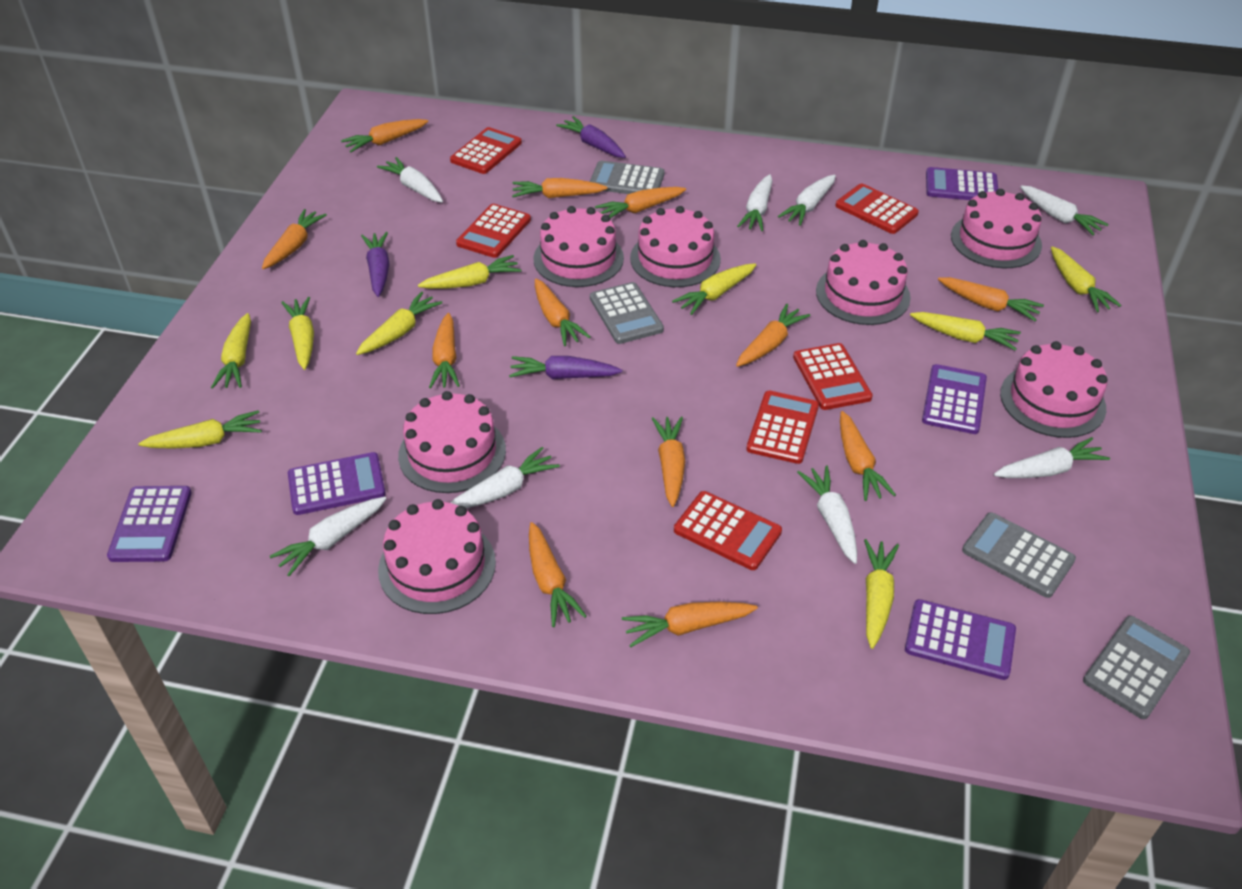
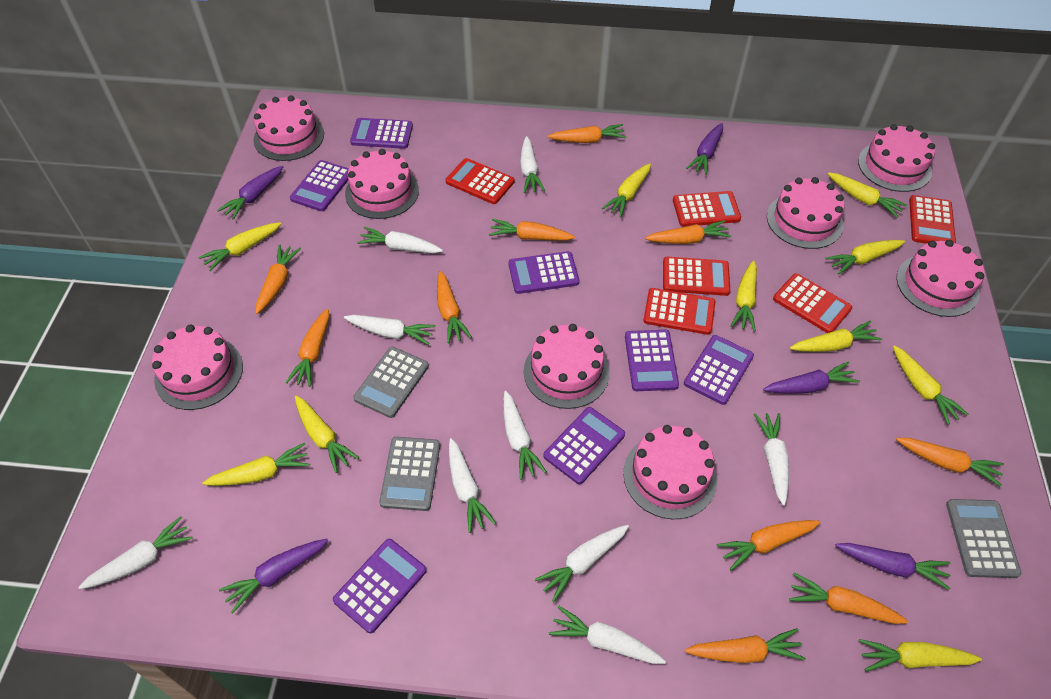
grey calculator: 4 -> 3
orange carrot: 12 -> 10
pink cake: 7 -> 8
purple calculator: 5 -> 7
purple carrot: 3 -> 5
white carrot: 8 -> 9
yellow carrot: 9 -> 10

